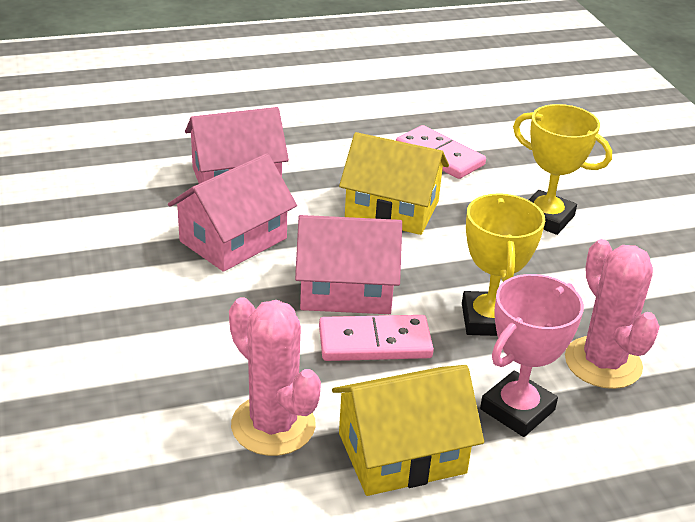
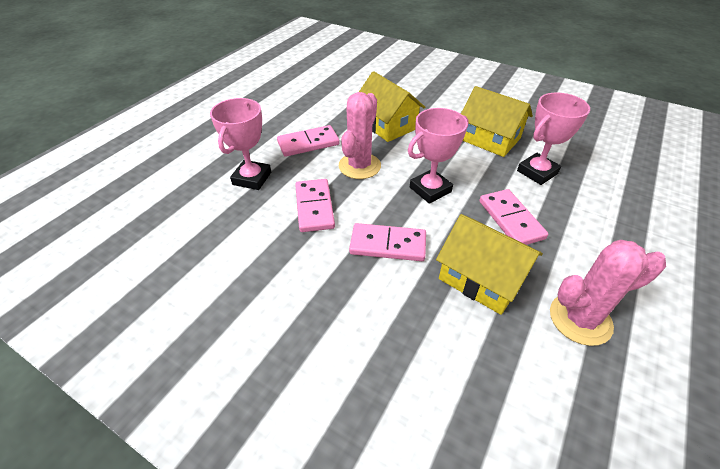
pink domino: 2 -> 4
pink house: 3 -> 0
pink trophy: 1 -> 3
yellow house: 2 -> 3
yellow trophy: 2 -> 0

